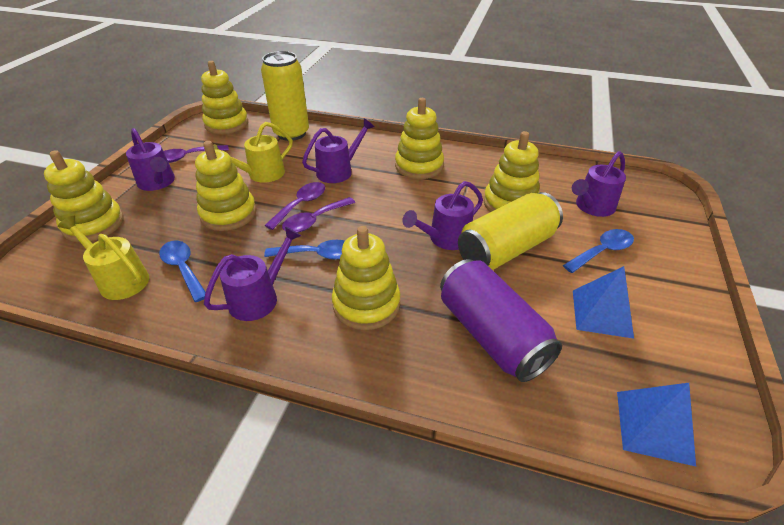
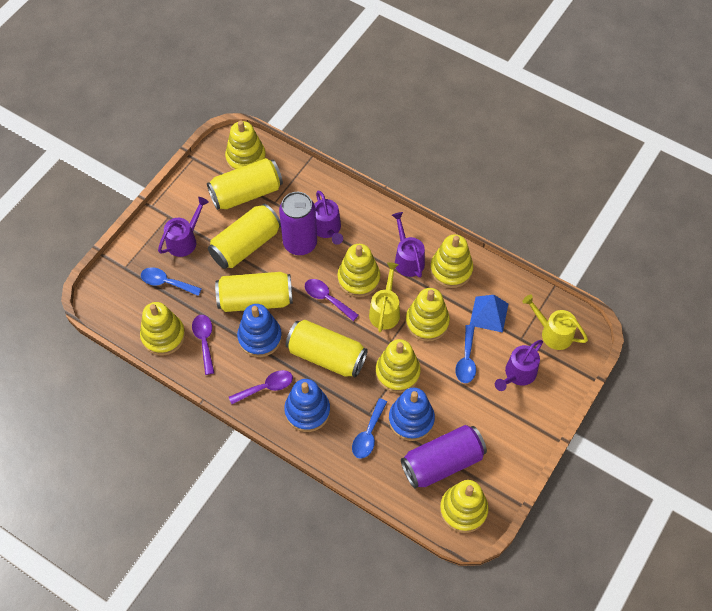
blue pyramid: 2 -> 1
blue stacking toy: 0 -> 3
purple can: 1 -> 2
purple watering can: 5 -> 4
yellow can: 2 -> 4
yellow stacking toy: 6 -> 7

